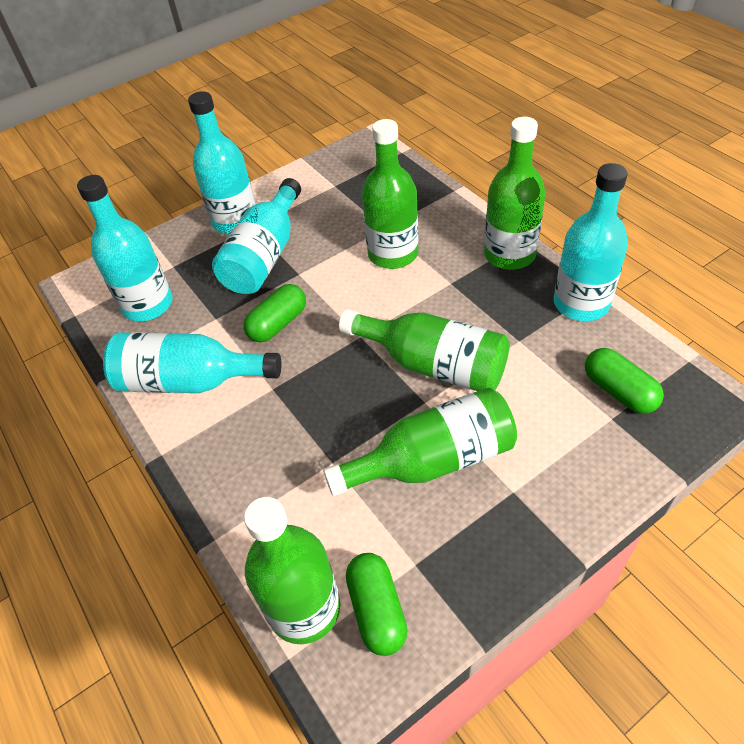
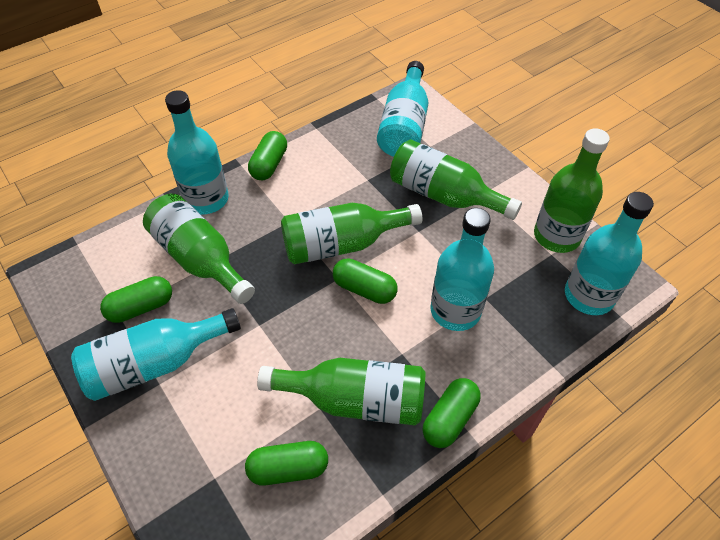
green capsule: 3 -> 5

